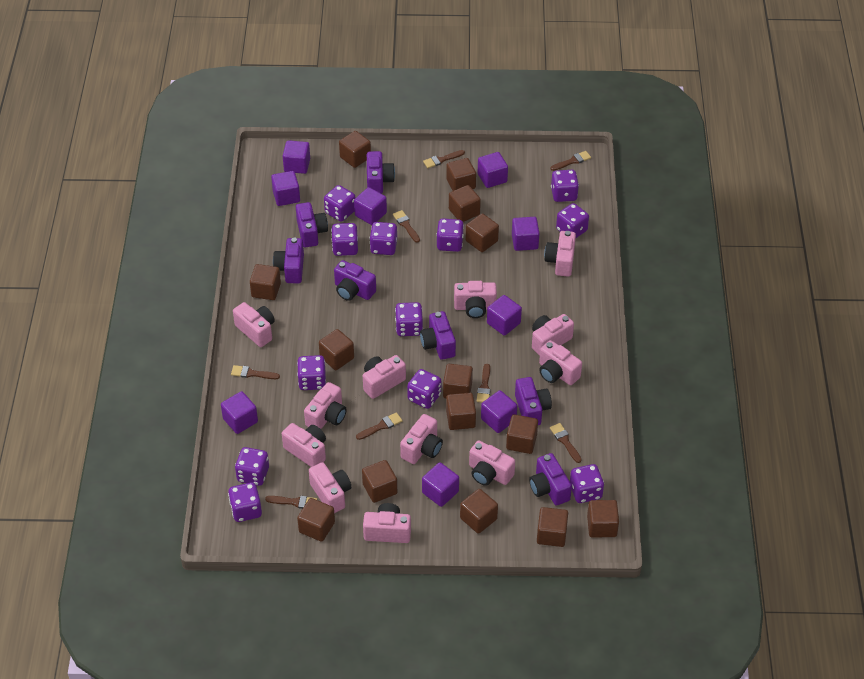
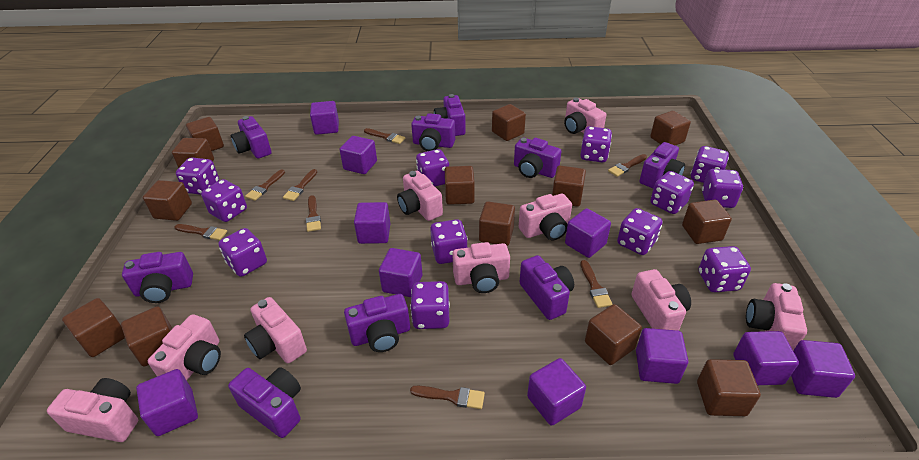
brown cube: 14 -> 13
pink camera: 12 -> 9
purple camera: 7 -> 9
purple cube: 9 -> 10

